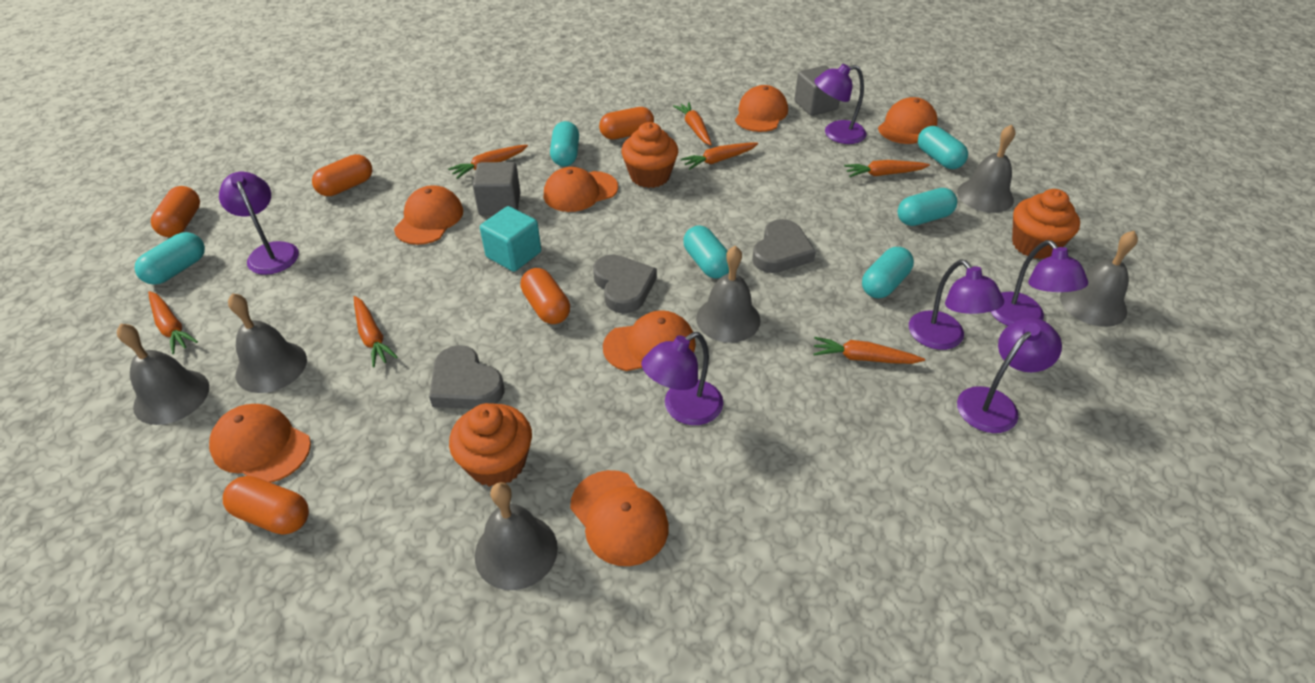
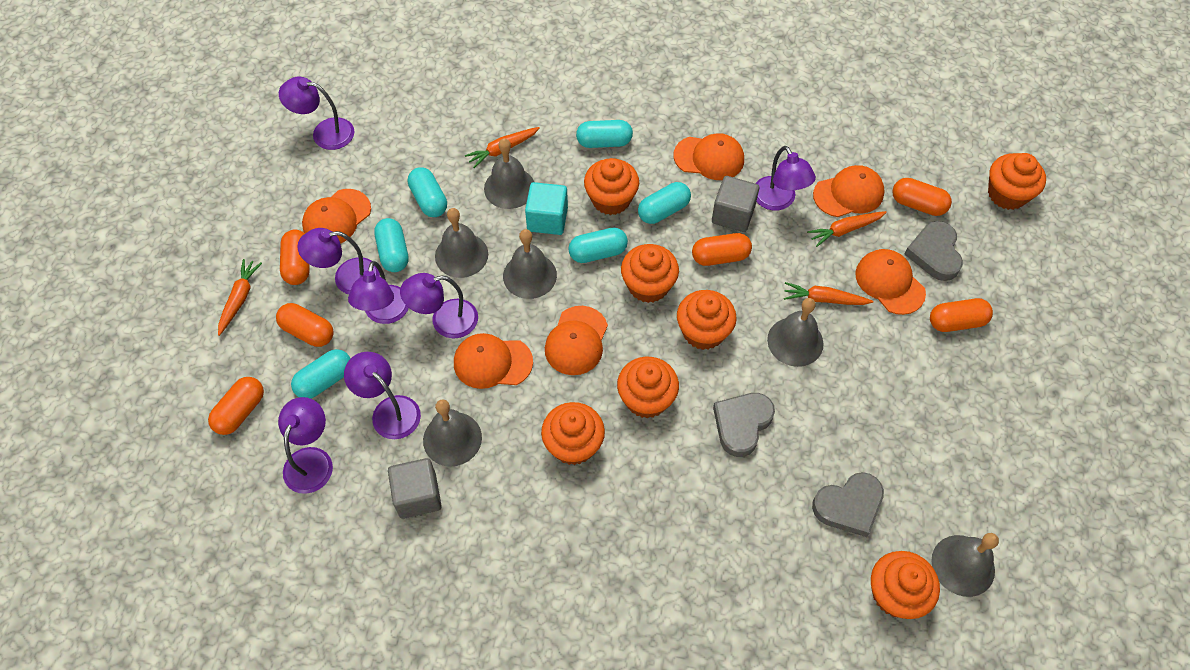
orange cap: 7 -> 6
orange capsule: 5 -> 6
orange carrot: 7 -> 4
orange cupcake: 3 -> 7
purple lamp: 6 -> 7

